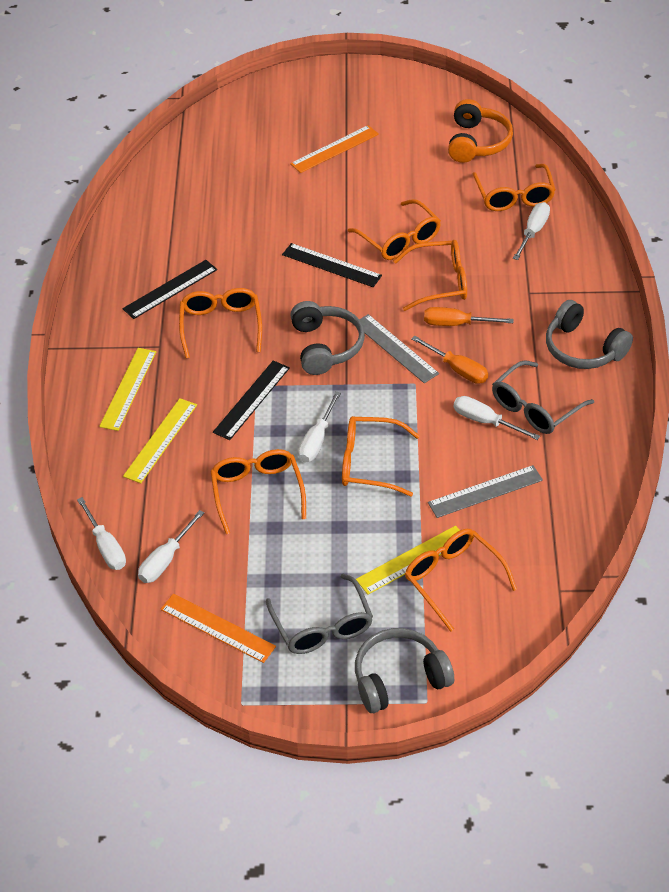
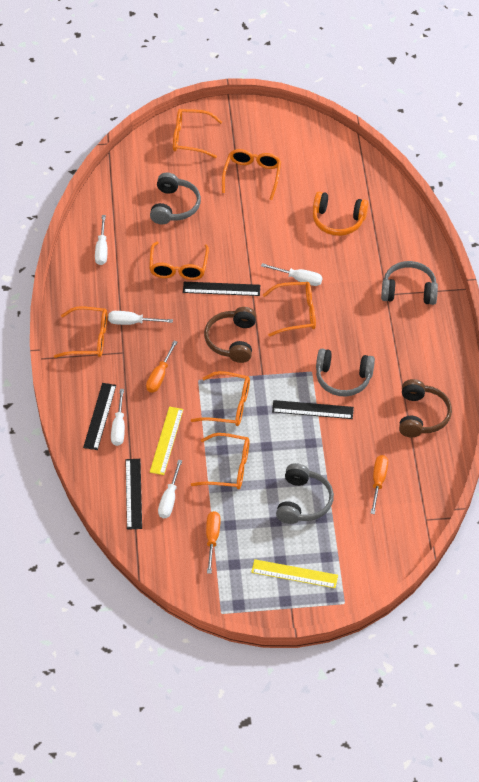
black ruler: 3 -> 4
brown headphones: 0 -> 2
grey glasses: 2 -> 0
grey headphones: 3 -> 4
grey ruler: 2 -> 0
orange ruler: 2 -> 0
orange screwdriver: 2 -> 3
yellow ruler: 3 -> 2

